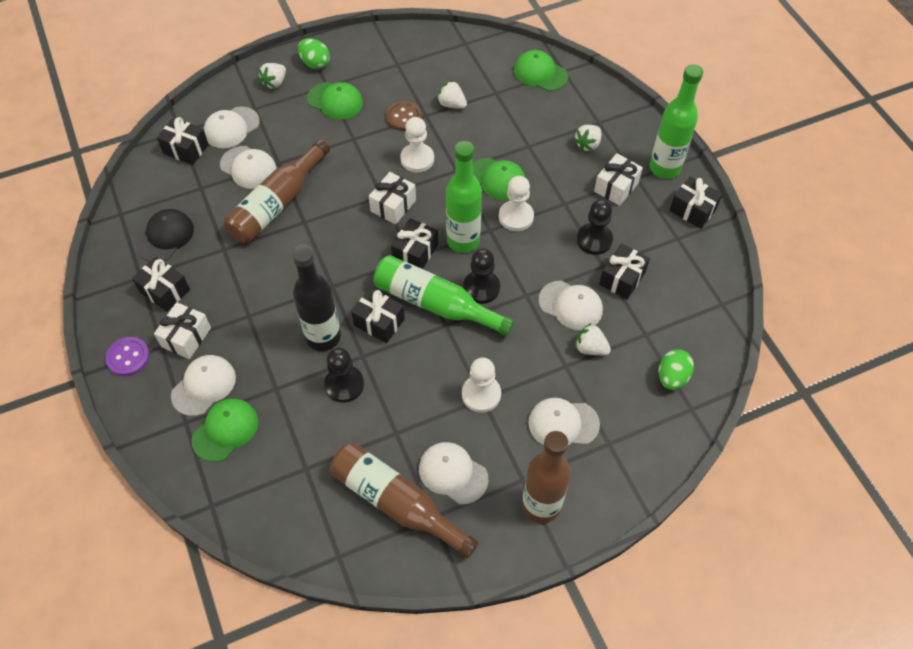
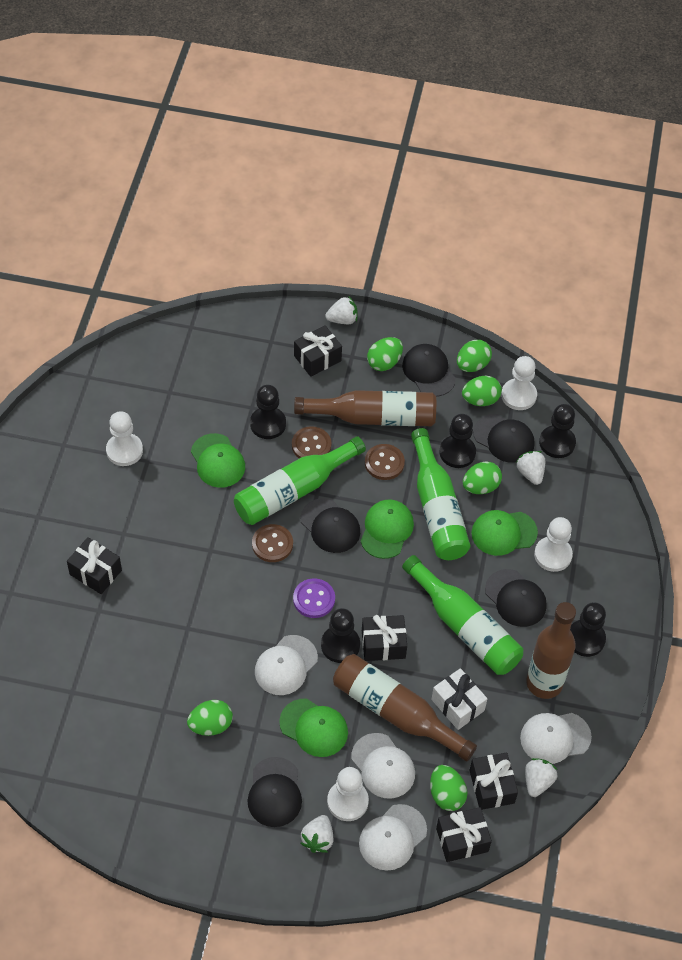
black bottle: 1 -> 0
black cap: 1 -> 5
black gift: 6 -> 5
black pawn: 3 -> 5
brown button: 1 -> 3
green egg: 2 -> 6
white cap: 6 -> 4
white gift: 3 -> 1
white pawn: 3 -> 4

